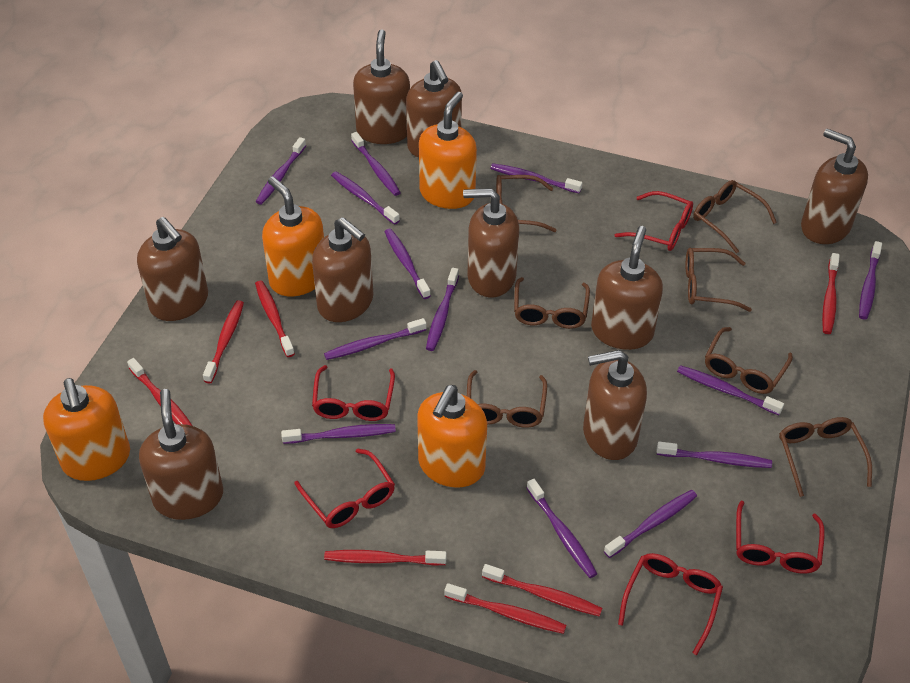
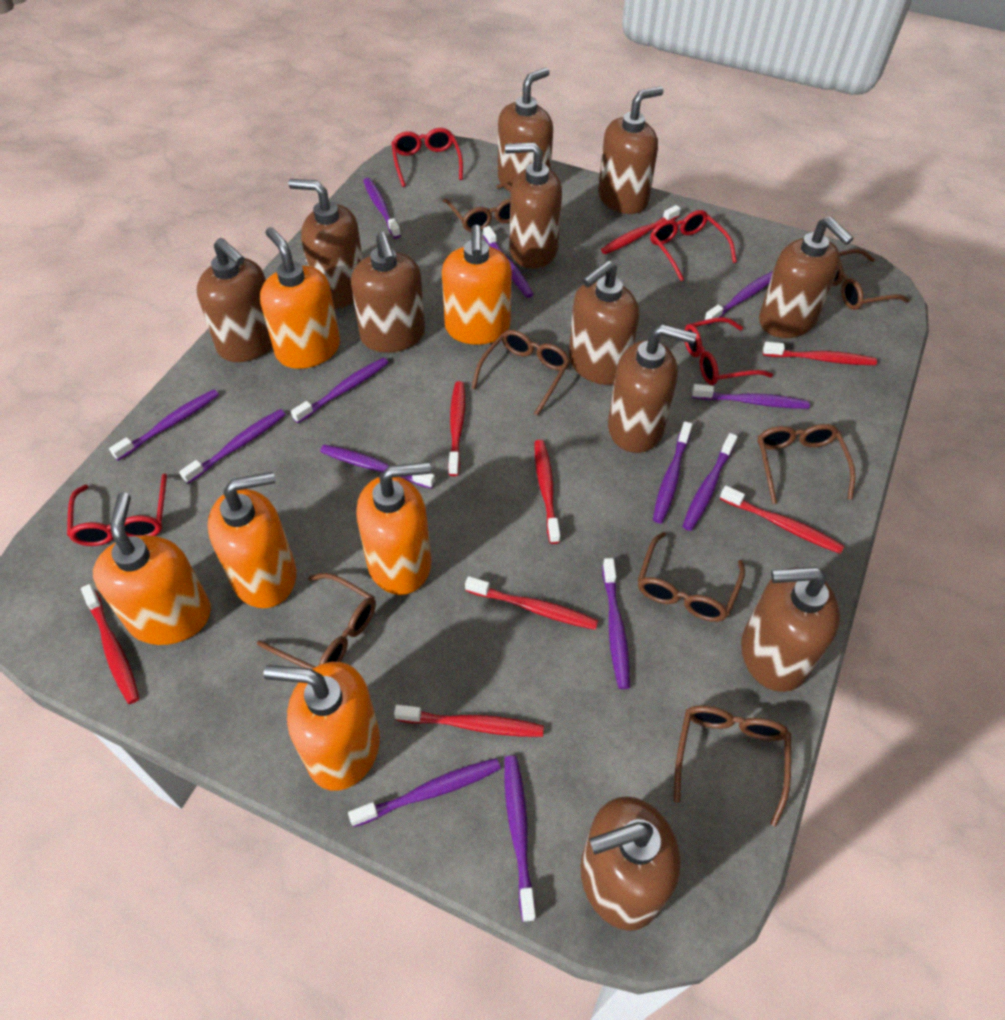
brown soap dispenser: 9 -> 11
orange soap dispenser: 4 -> 6
red glasses: 5 -> 4
red toothbrush: 7 -> 8

